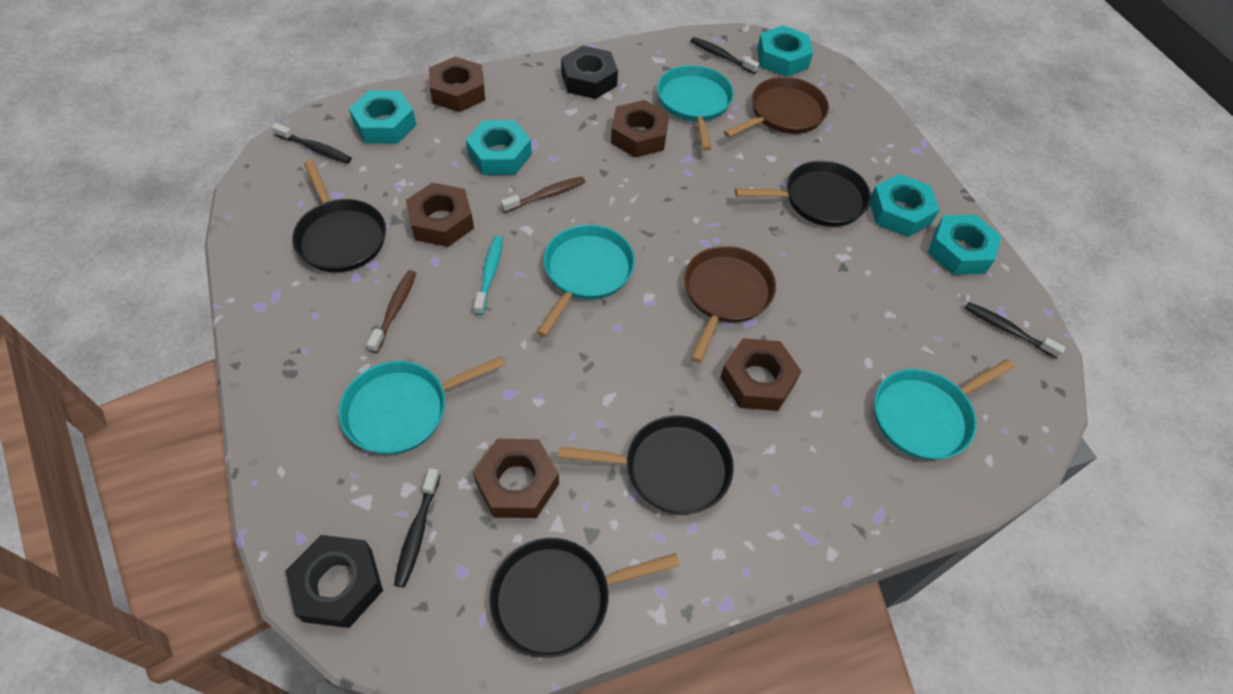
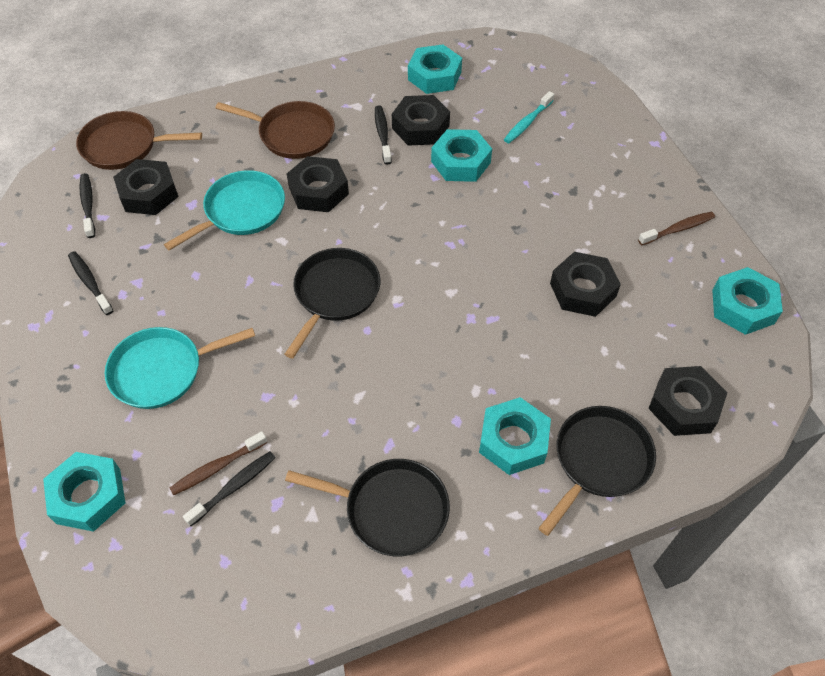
black nut: 2 -> 5
black pan: 4 -> 3
brown nut: 5 -> 0
turquoise pan: 4 -> 2

